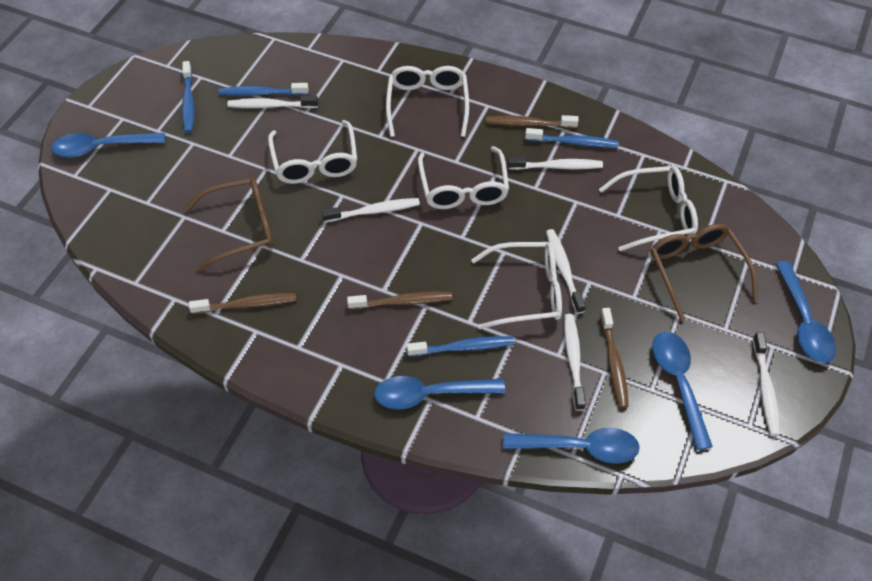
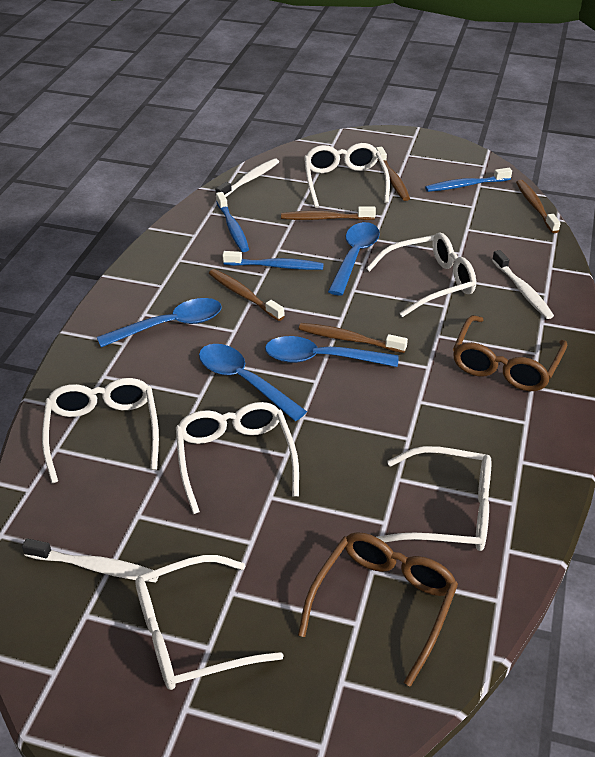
blue spoon: 5 -> 4
blue toothbrush: 4 -> 3
brown toothbrush: 4 -> 5
white glasses: 5 -> 6
white toothbrush: 6 -> 3

